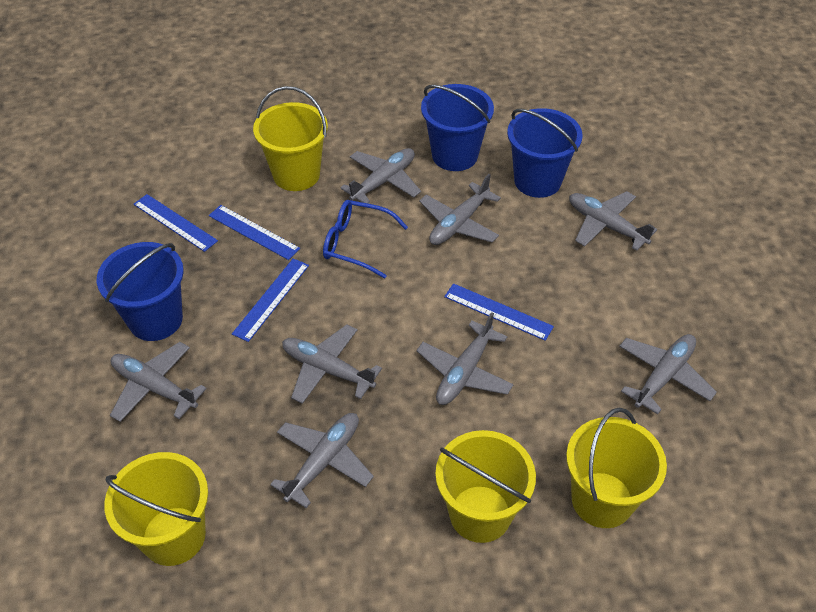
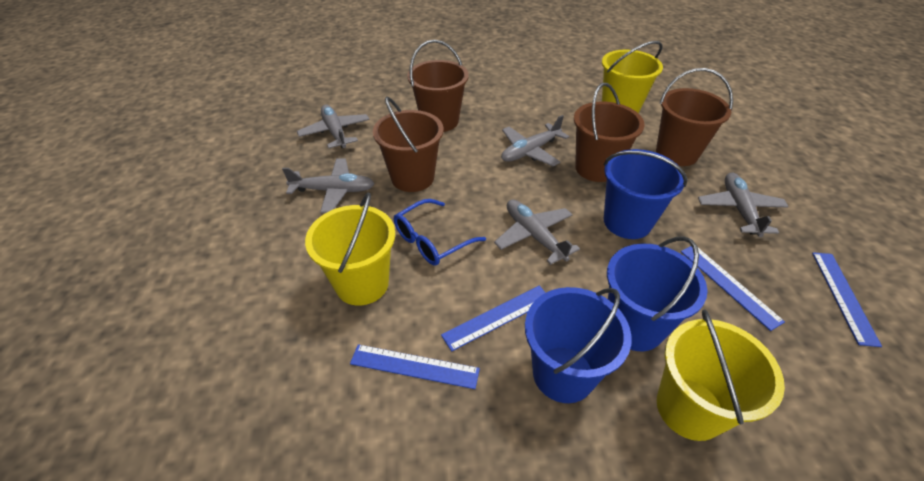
brown bucket: 0 -> 4
grey plane: 8 -> 5
yellow bucket: 4 -> 3

